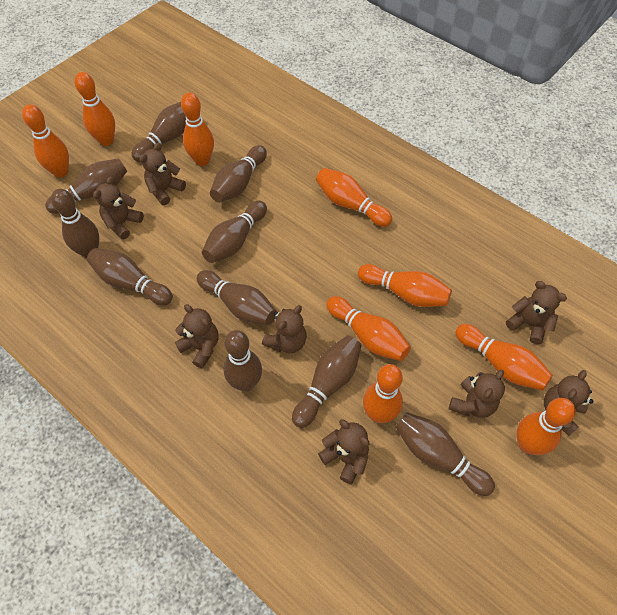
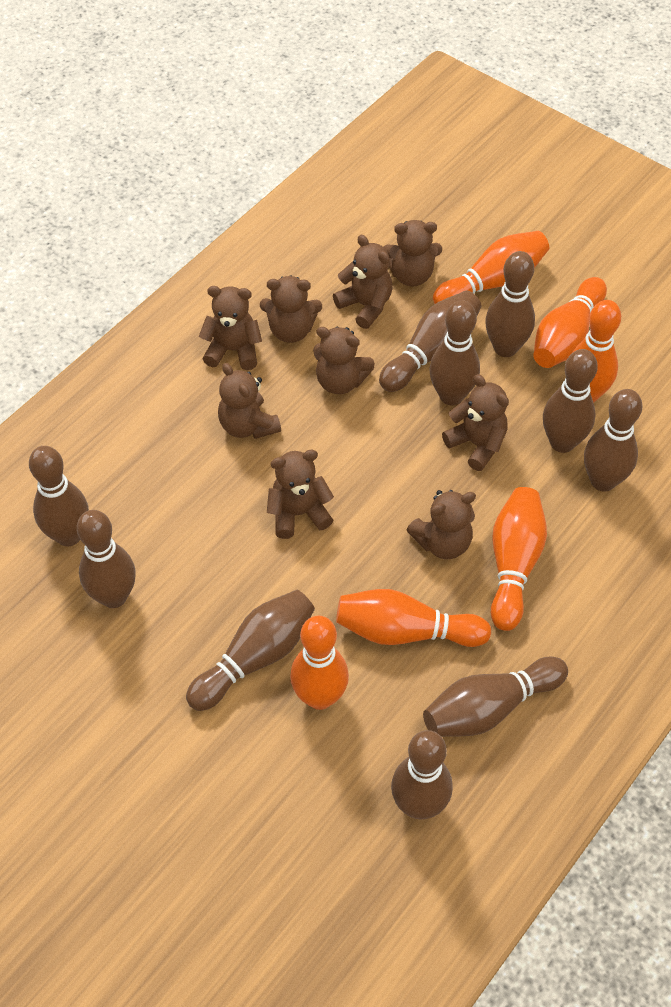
brown teddy bear: 8 -> 9
orange bowling pin: 9 -> 6

